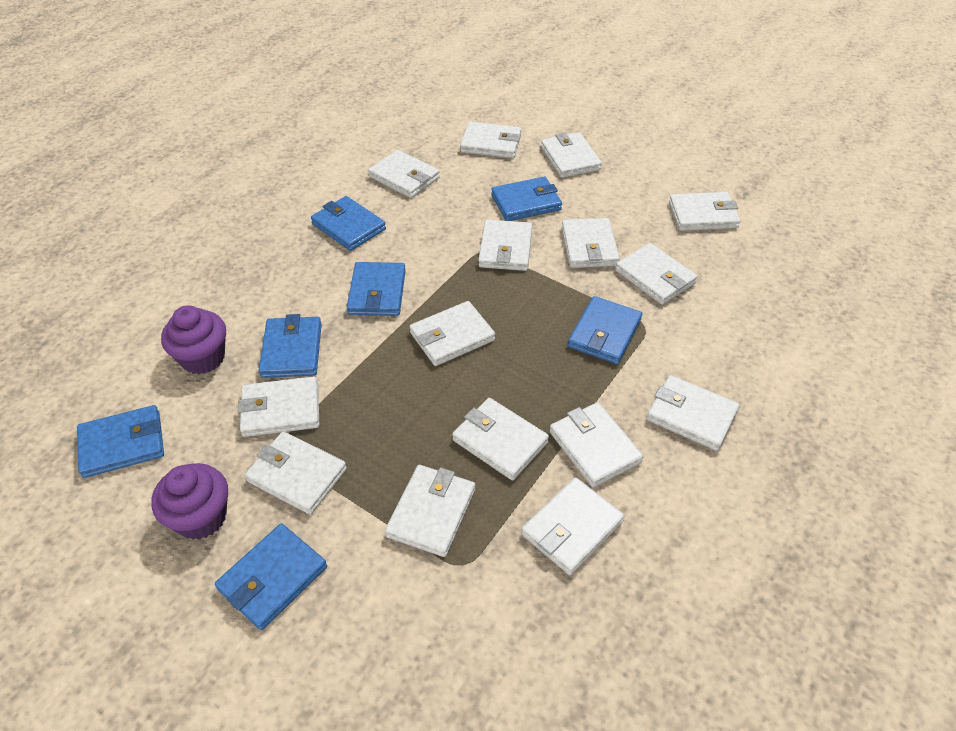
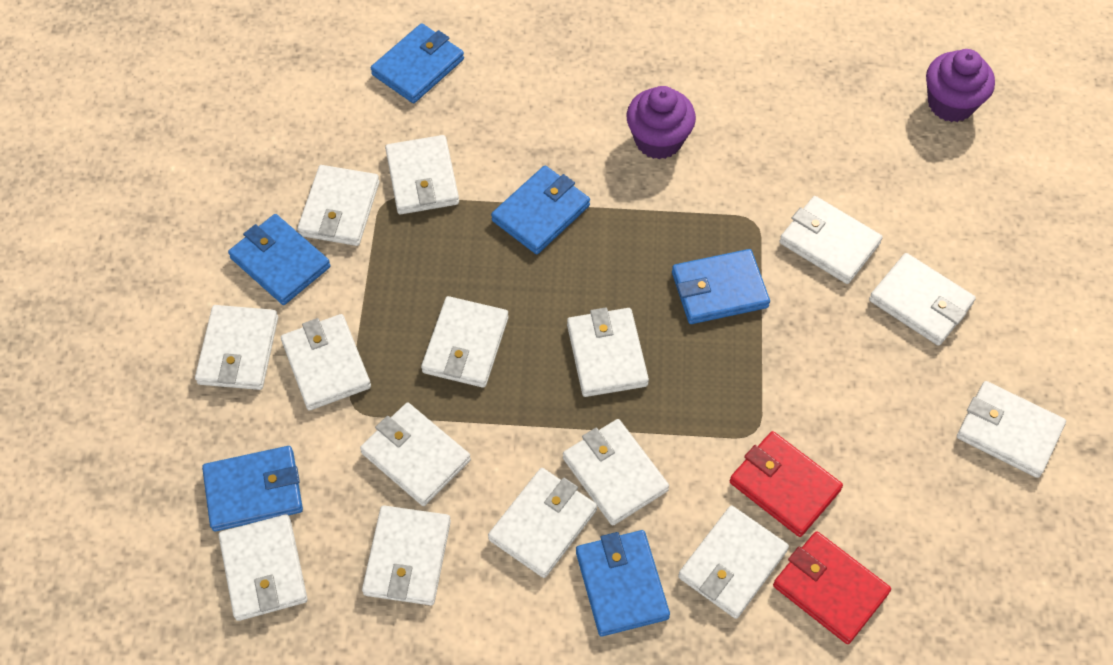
blue wallet: 7 -> 6
red wallet: 0 -> 2

